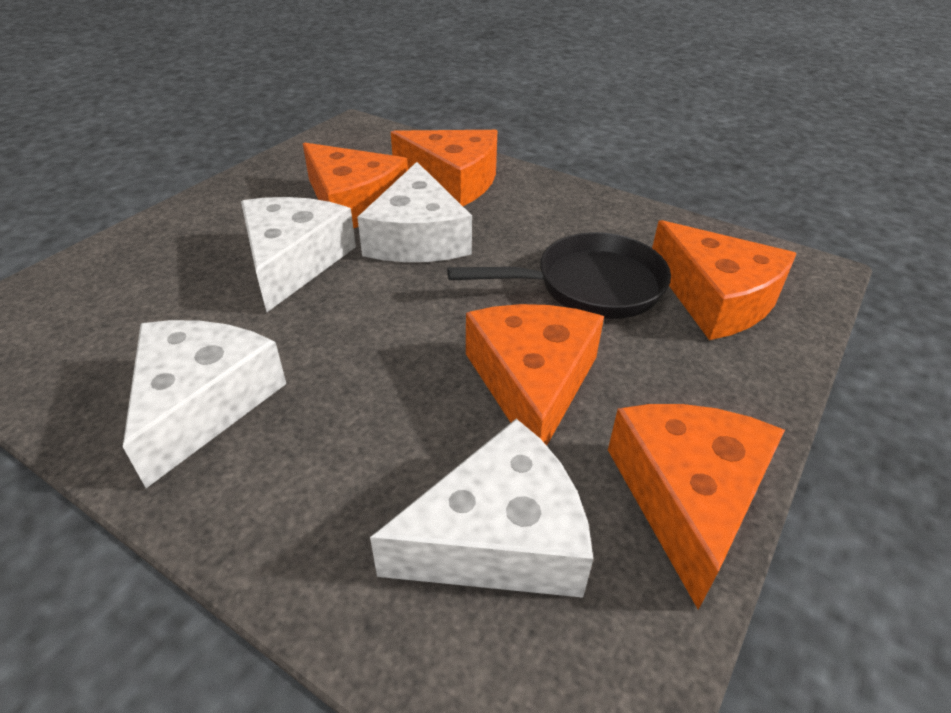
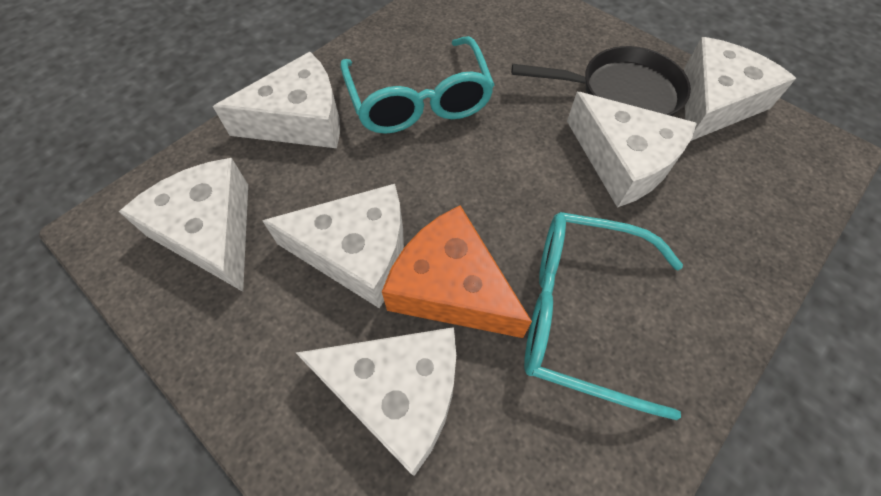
orange cheese: 5 -> 1
turquoise glasses: 0 -> 2
white cheese: 4 -> 6

